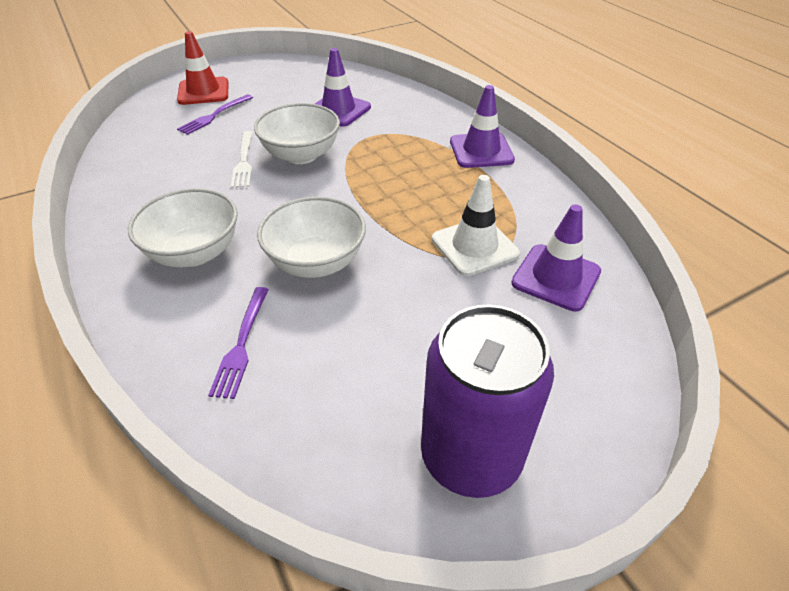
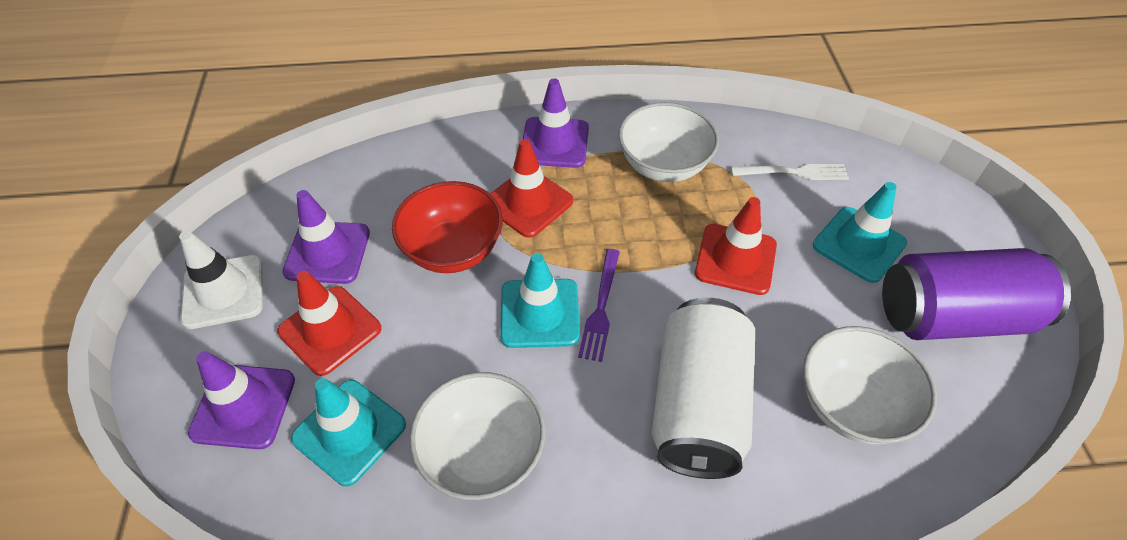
purple fork: 2 -> 1
red bowl: 0 -> 1
red traffic cone: 1 -> 3
turquoise traffic cone: 0 -> 3
white can: 0 -> 1

